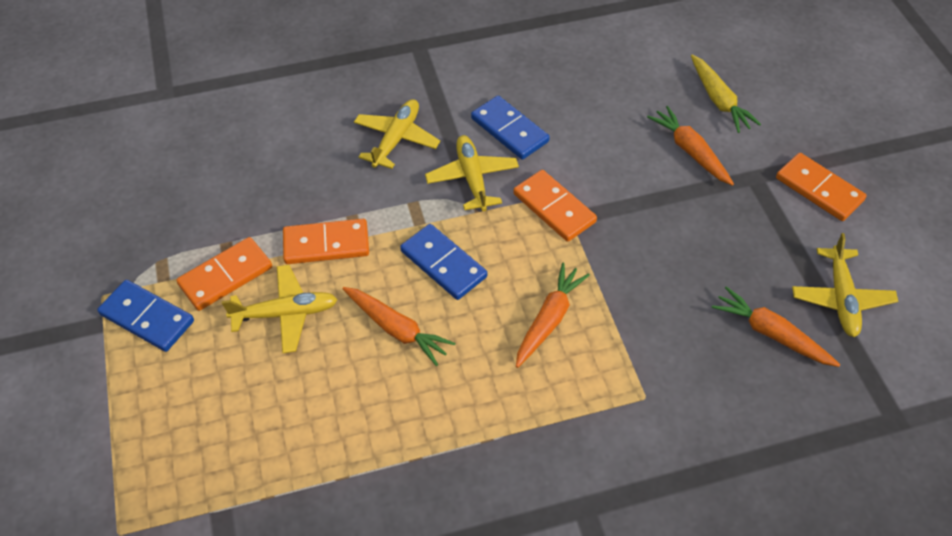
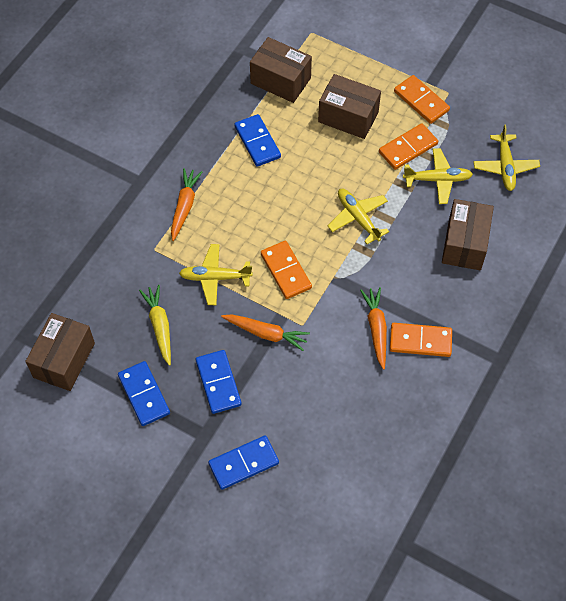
blue domino: 3 -> 4
brown box: 0 -> 4
orange carrot: 4 -> 3

